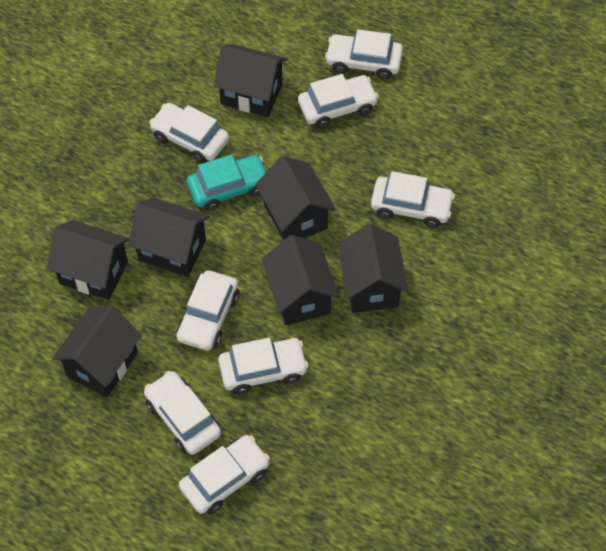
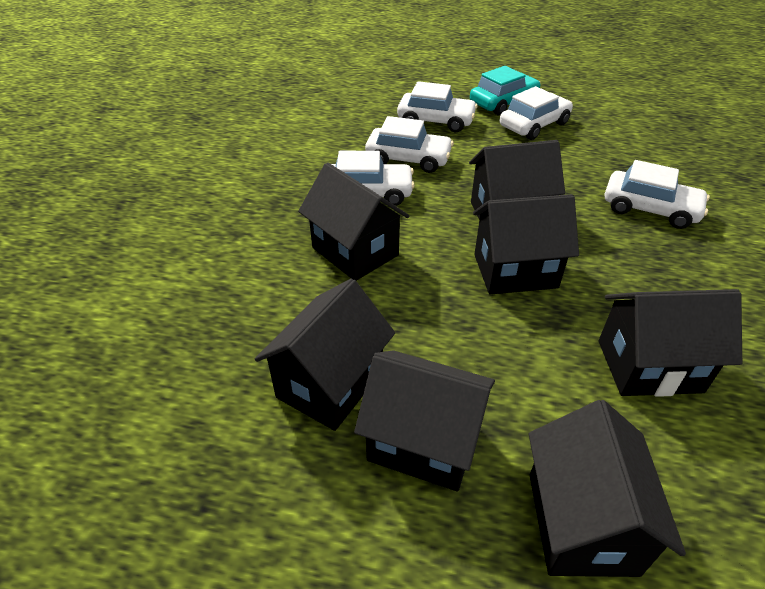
white car: 8 -> 5

